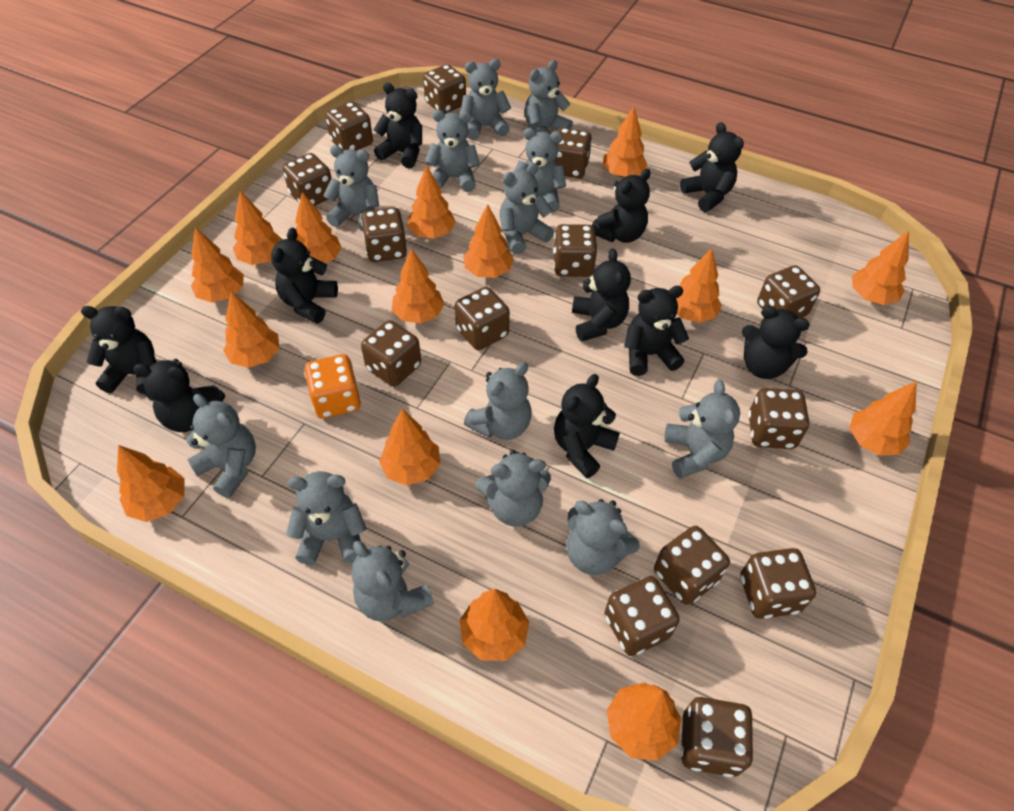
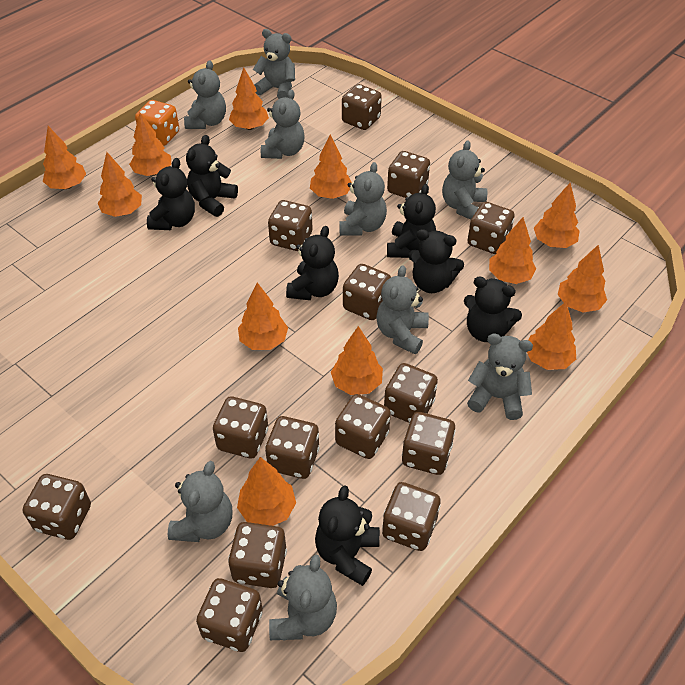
black teddy bear: 10 -> 7
grey teddy bear: 13 -> 9
orange tree: 15 -> 12

